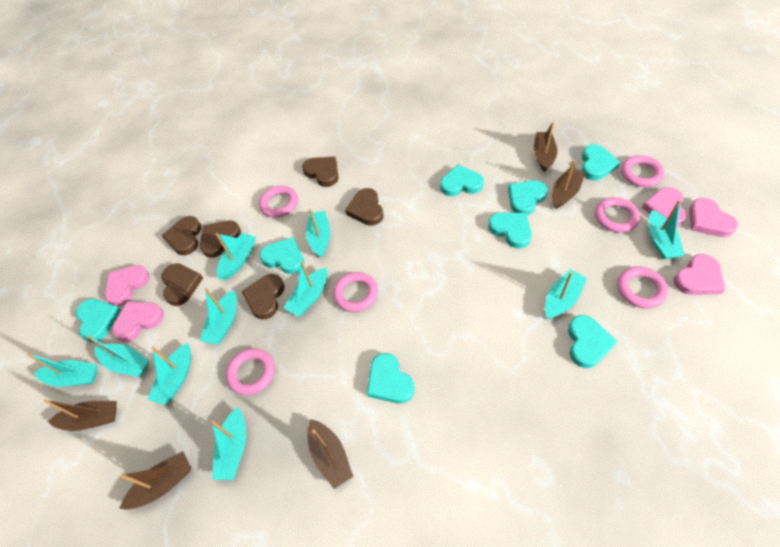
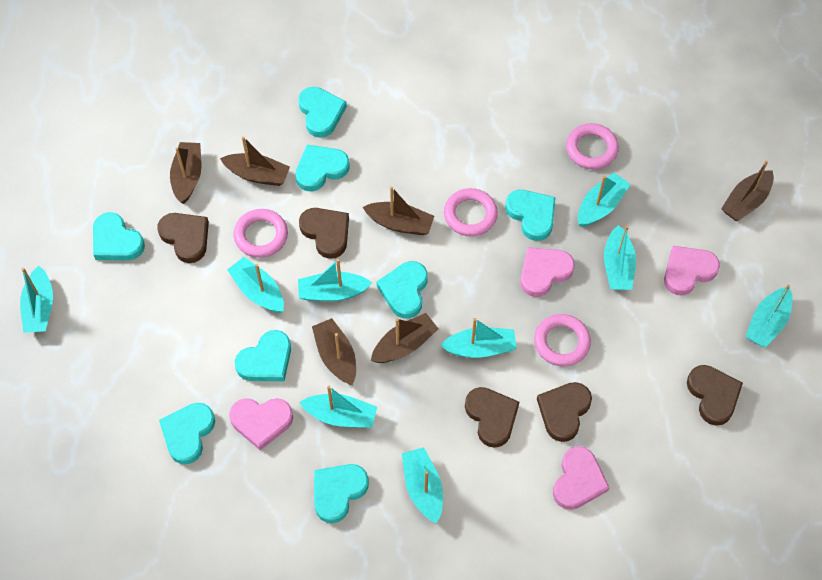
brown boat: 5 -> 6
brown heart: 6 -> 5
pink heart: 5 -> 4
pink ring: 6 -> 4
turquoise boat: 10 -> 9

